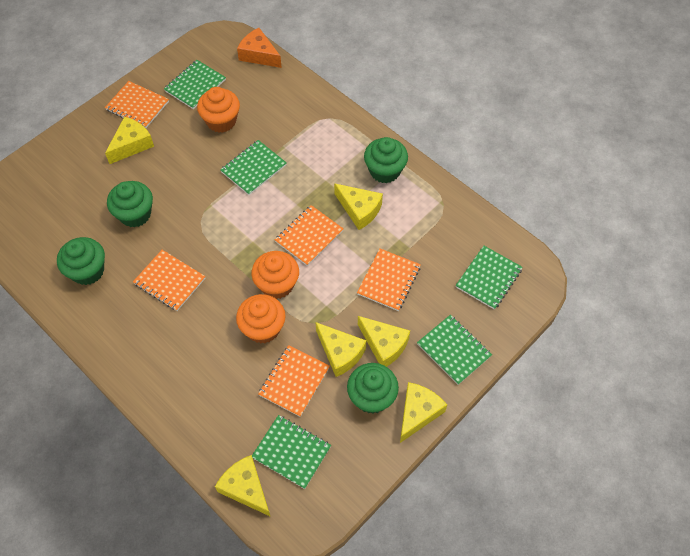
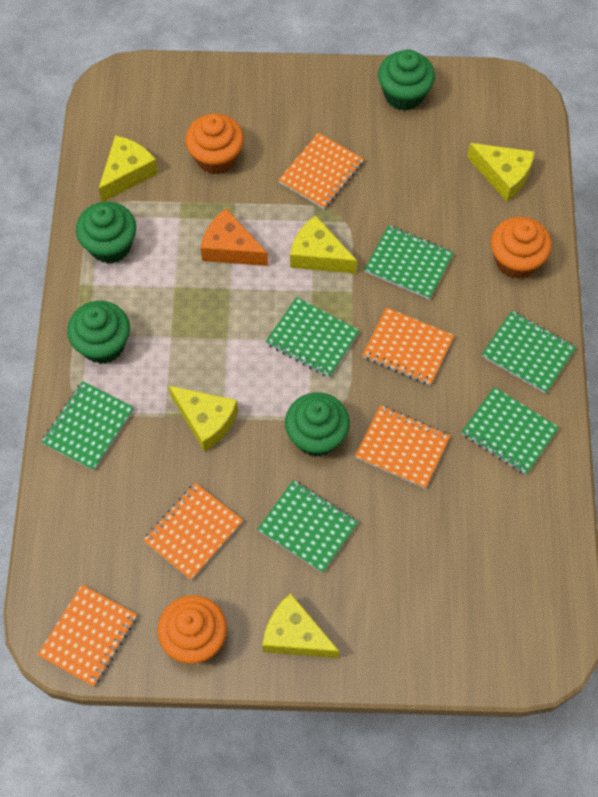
green notebook: 5 -> 6
yellow cheese: 6 -> 5

